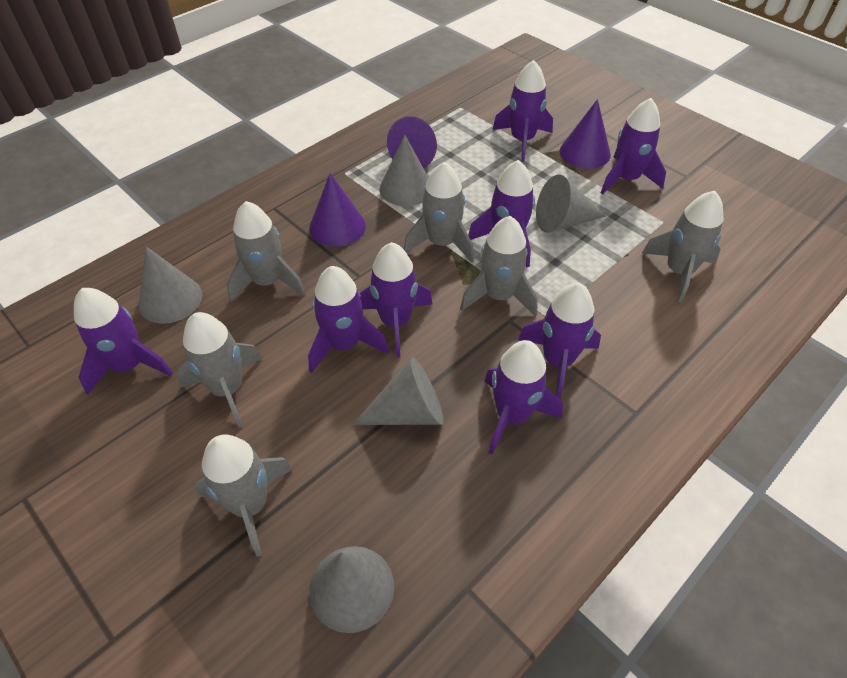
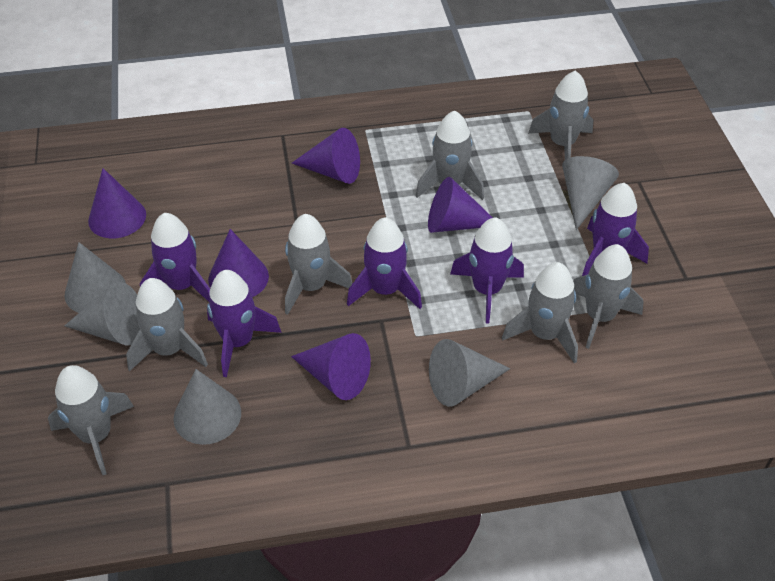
grey rocket: 6 -> 7
purple cone: 3 -> 5
purple rocket: 8 -> 5

